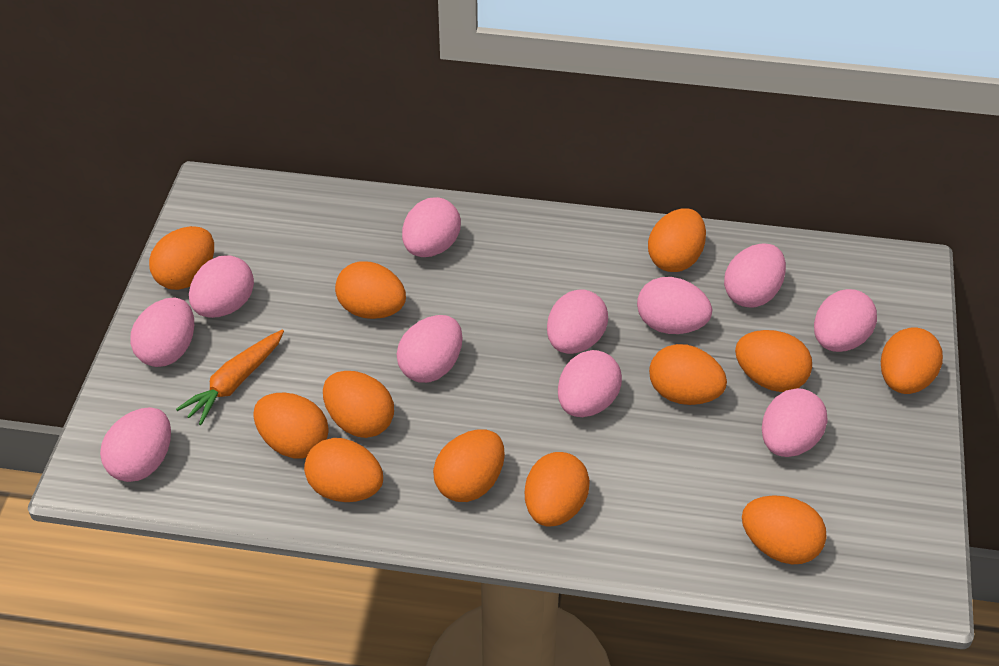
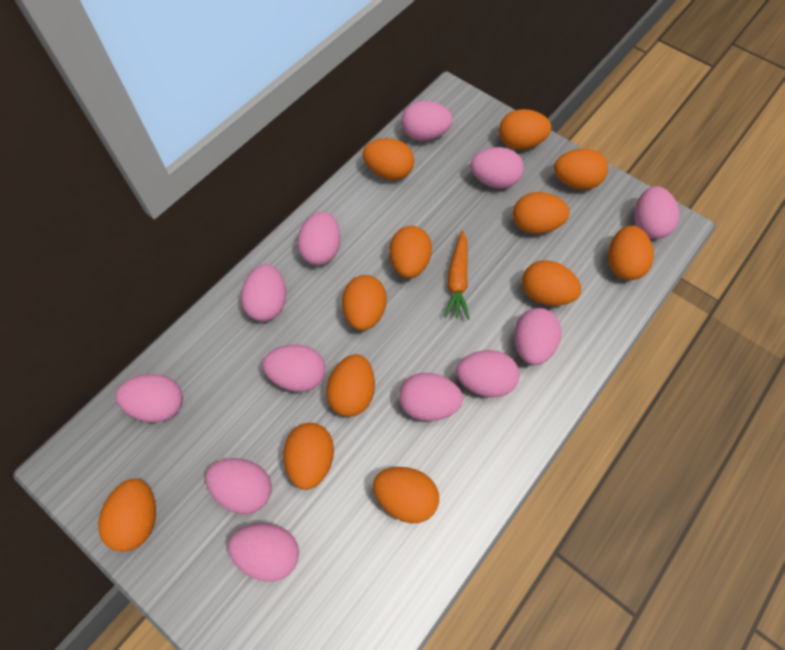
pink egg: 11 -> 12

